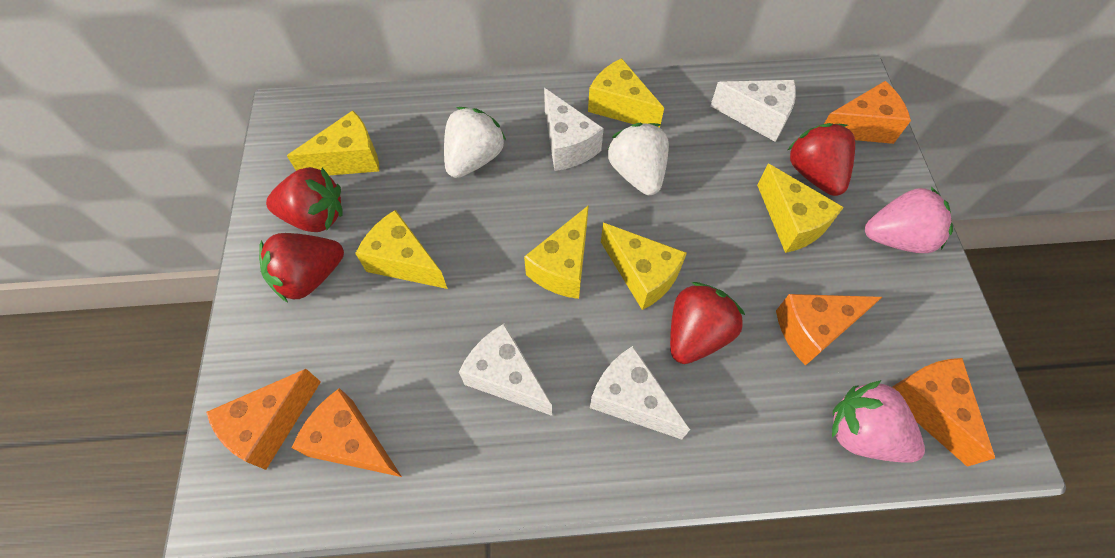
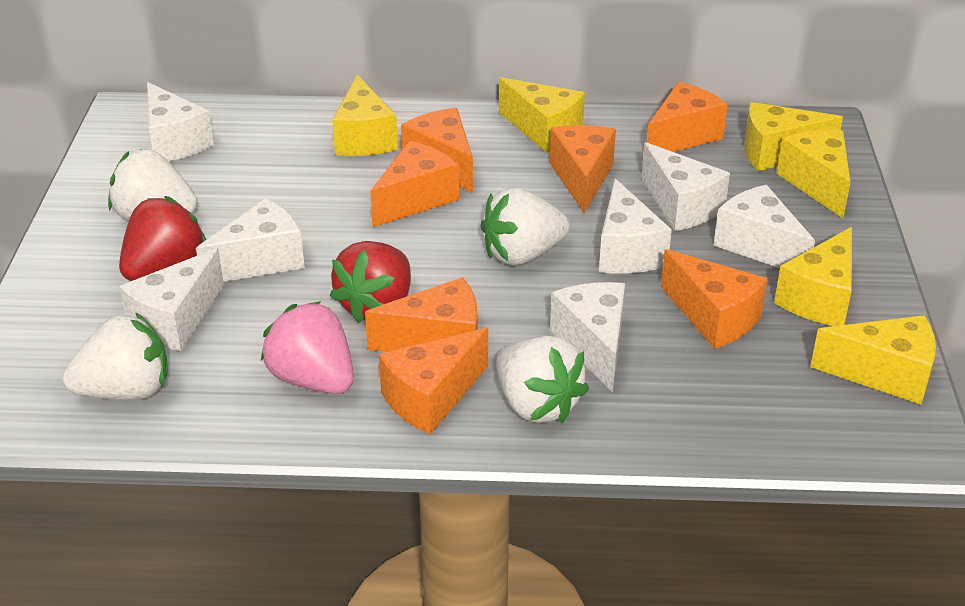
orange cheese: 5 -> 7
pink strawberry: 2 -> 1
red strawberry: 4 -> 2
white cheese: 4 -> 7
white strawberry: 2 -> 4

